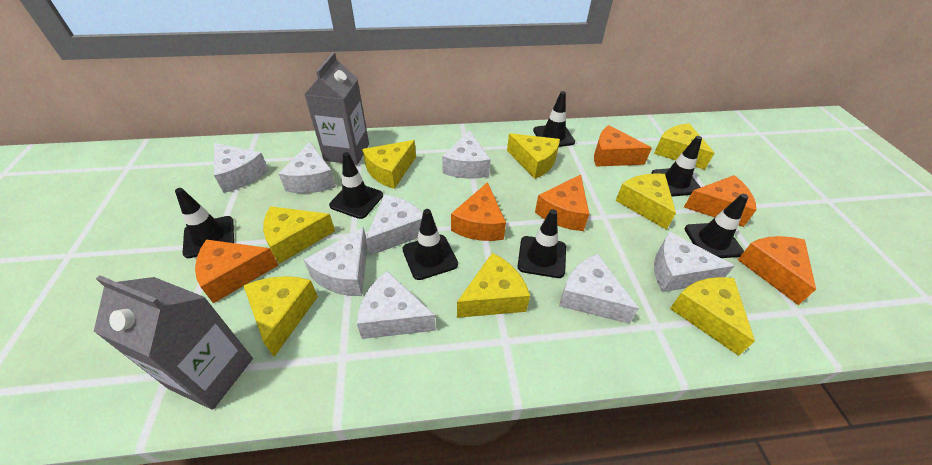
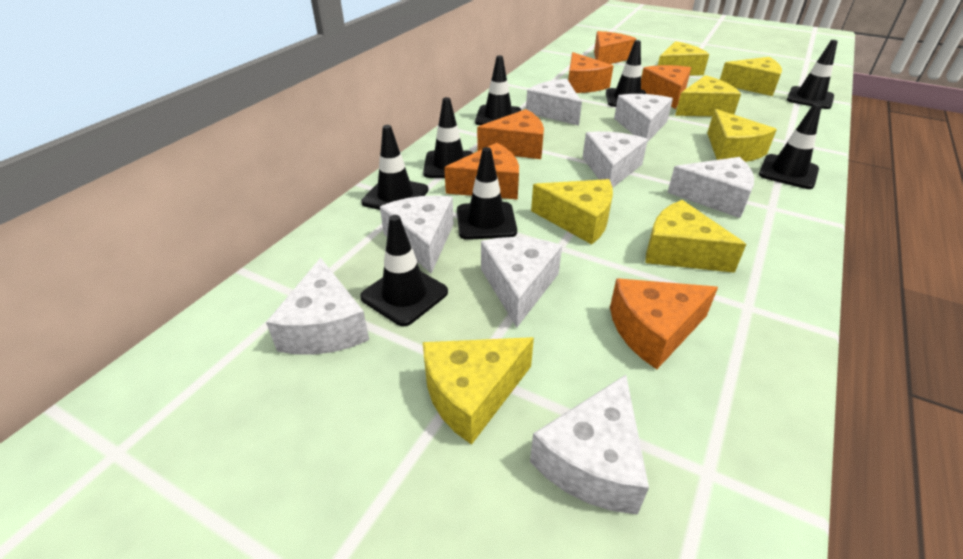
black traffic cone: 7 -> 8
grey carton: 2 -> 0
yellow cheese: 8 -> 7

